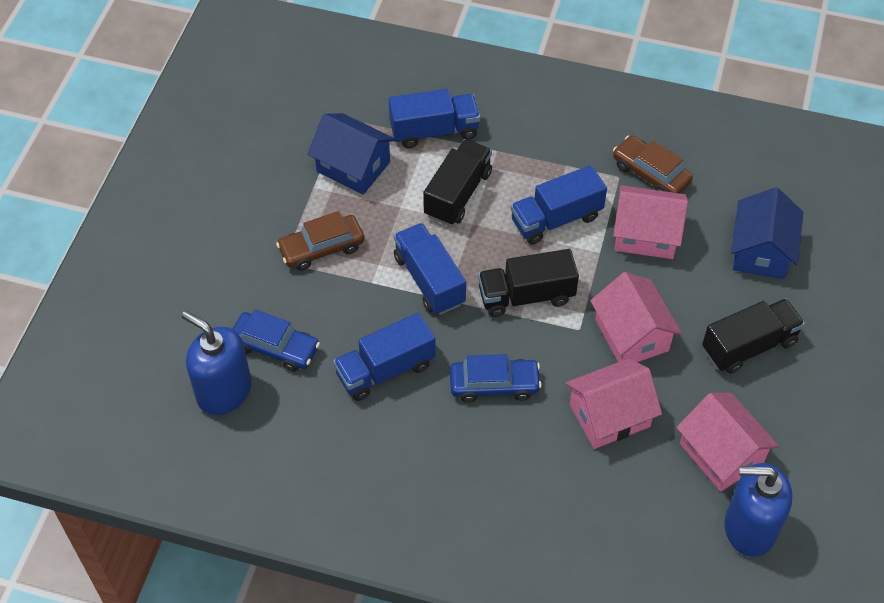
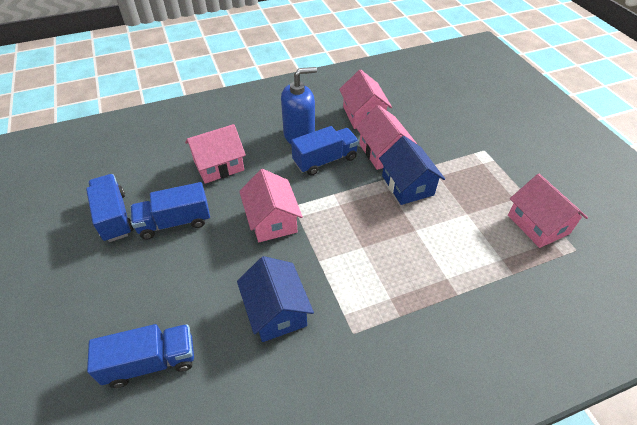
black truck: 3 -> 0
blue car: 2 -> 0
blue soap dispenser: 2 -> 1
brown car: 2 -> 0
pink house: 4 -> 5

